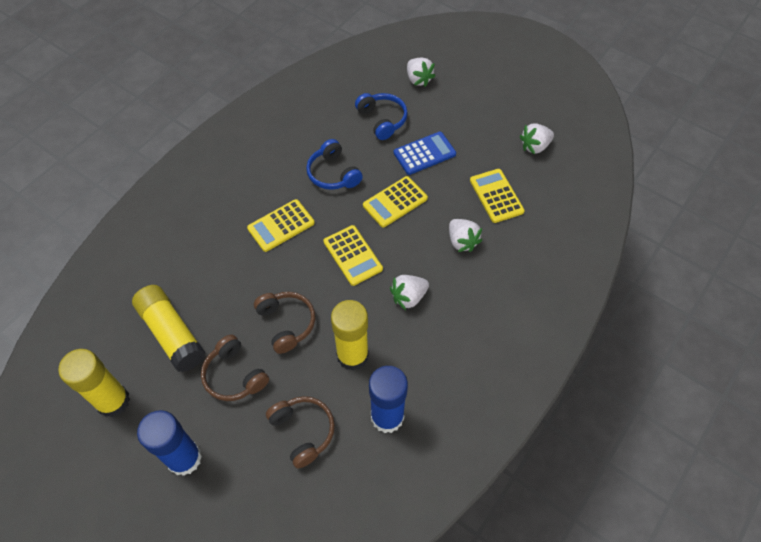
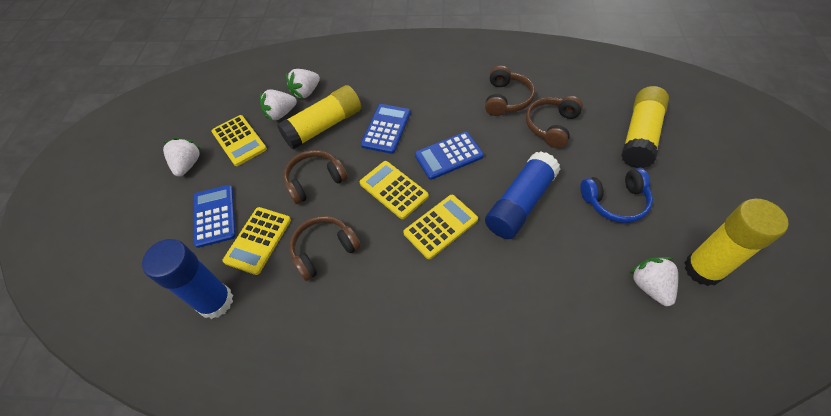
blue calculator: 1 -> 3
blue headphones: 2 -> 1
brown headphones: 3 -> 4

